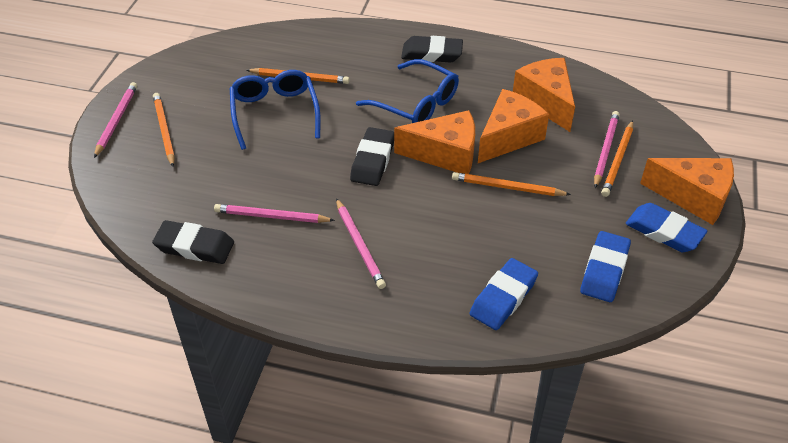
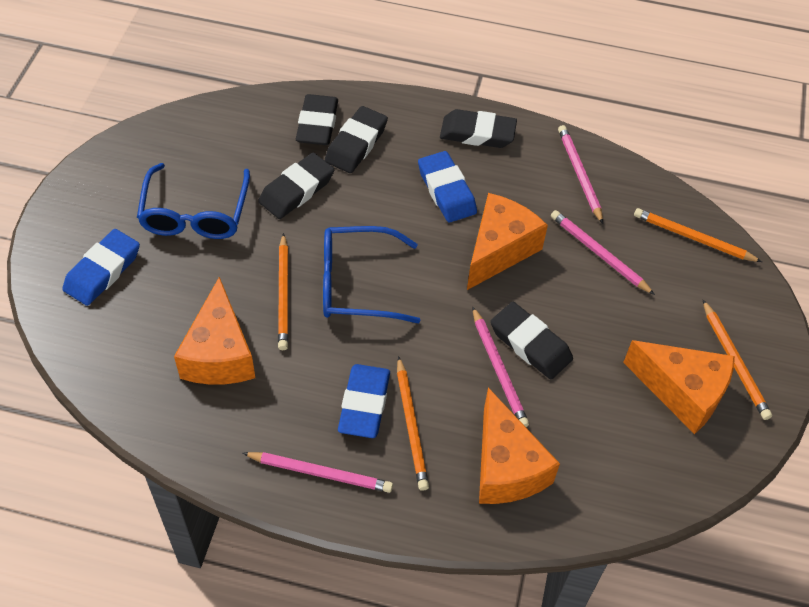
black eraser: 3 -> 5

